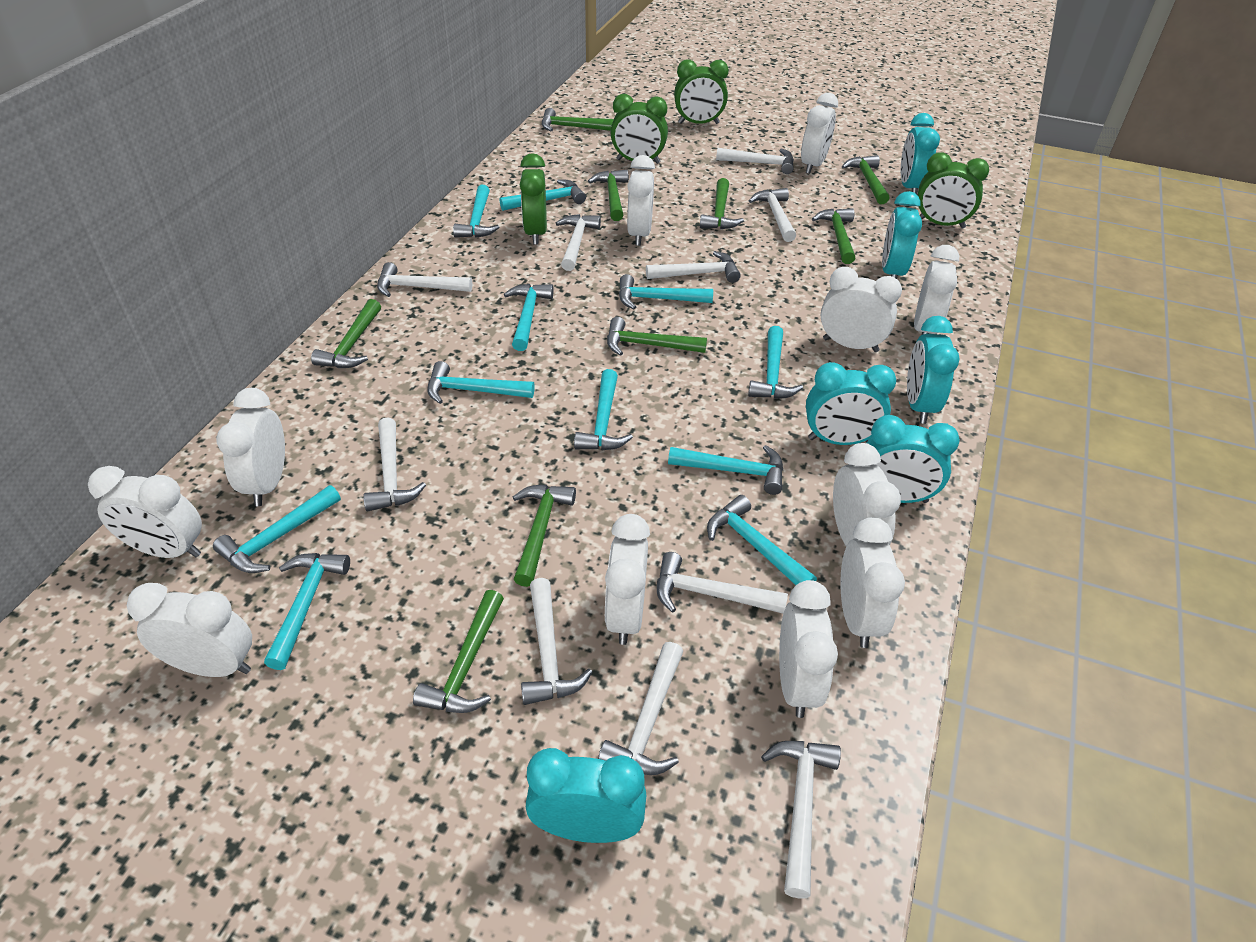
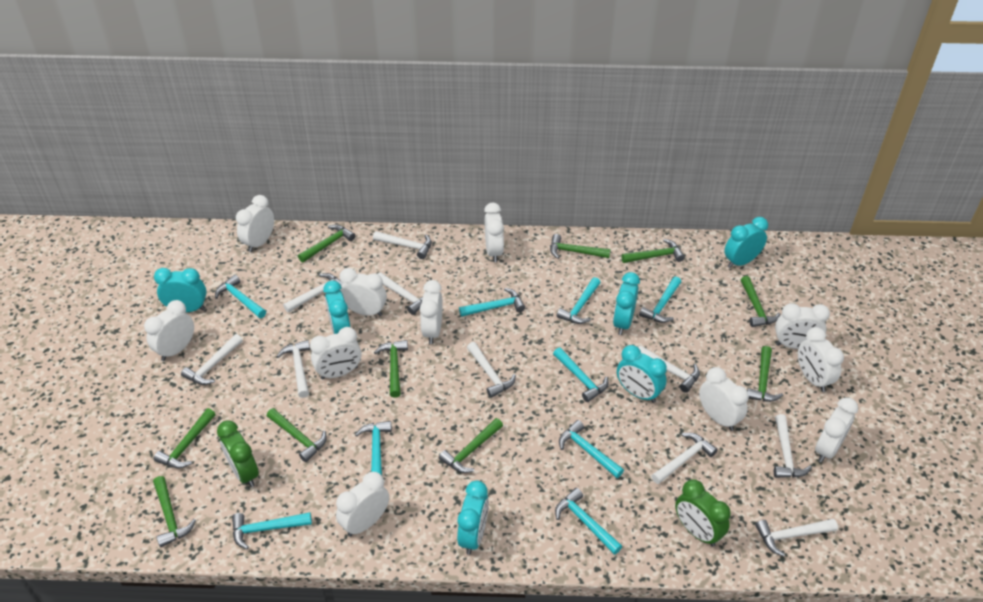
green clock: 4 -> 2
green hammer: 9 -> 10
turquoise hammer: 11 -> 9

